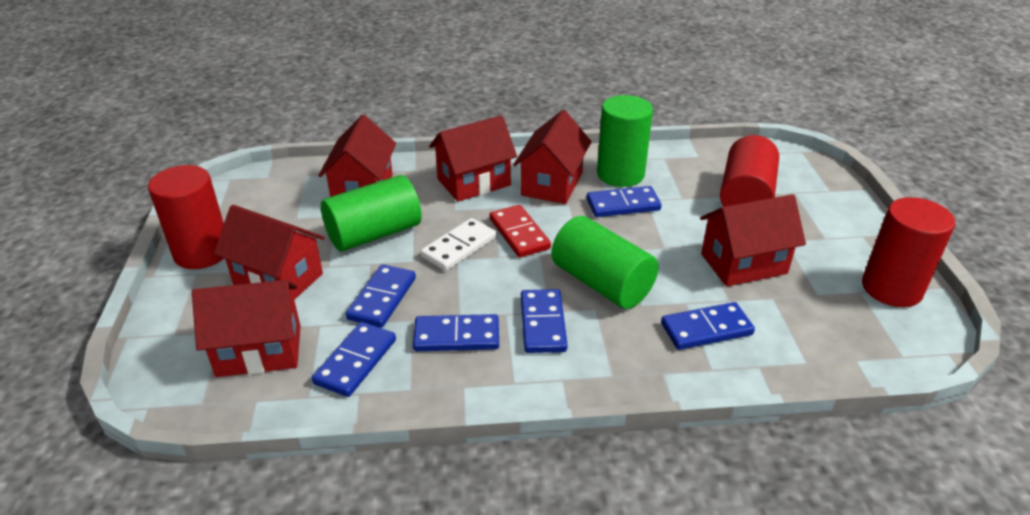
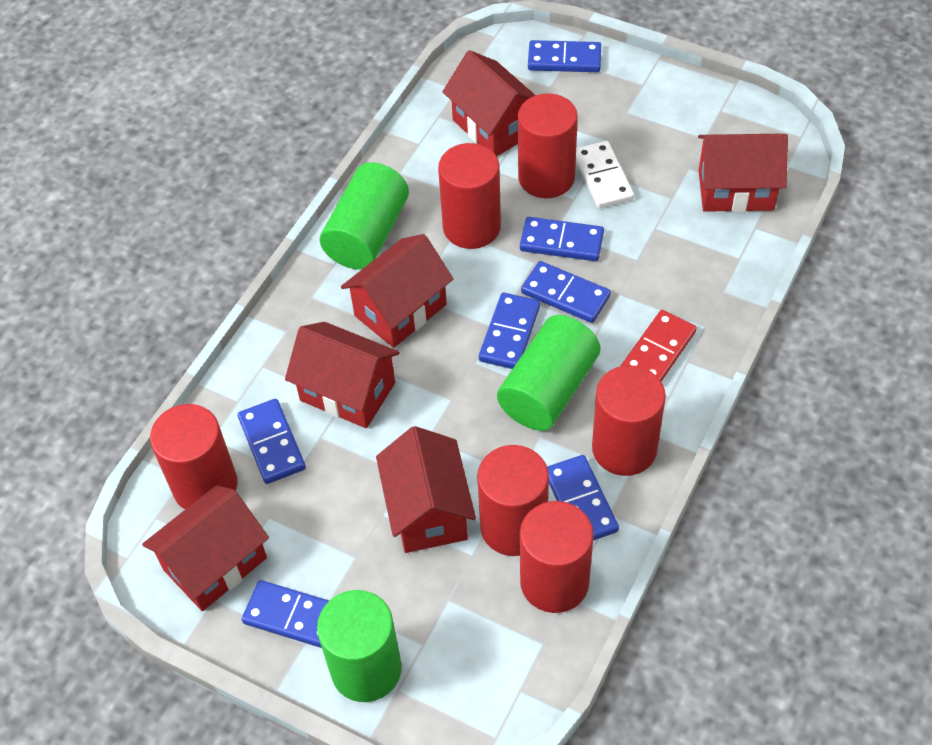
blue domino: 6 -> 7
red cylinder: 3 -> 6

